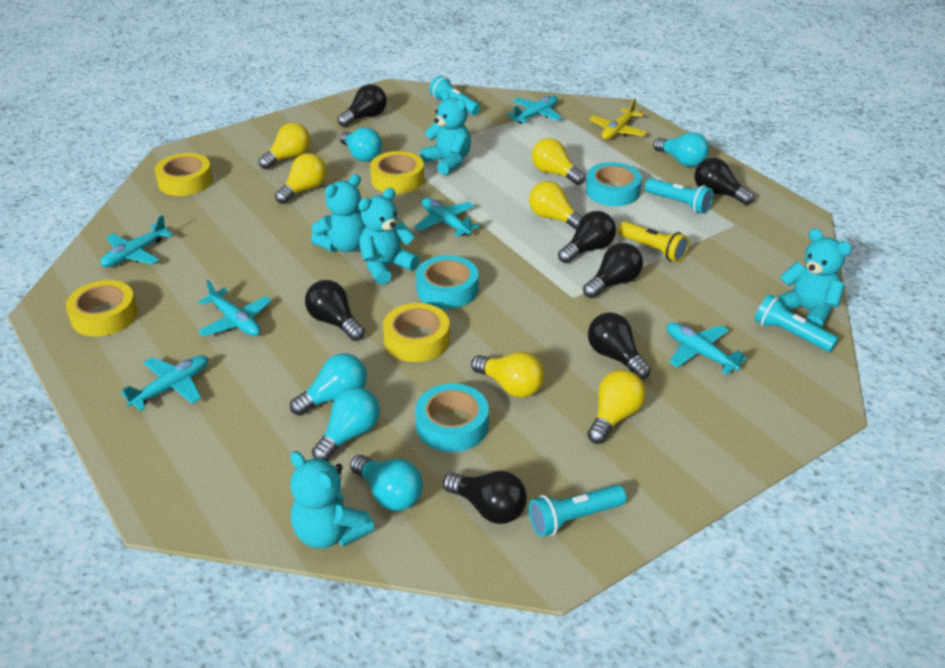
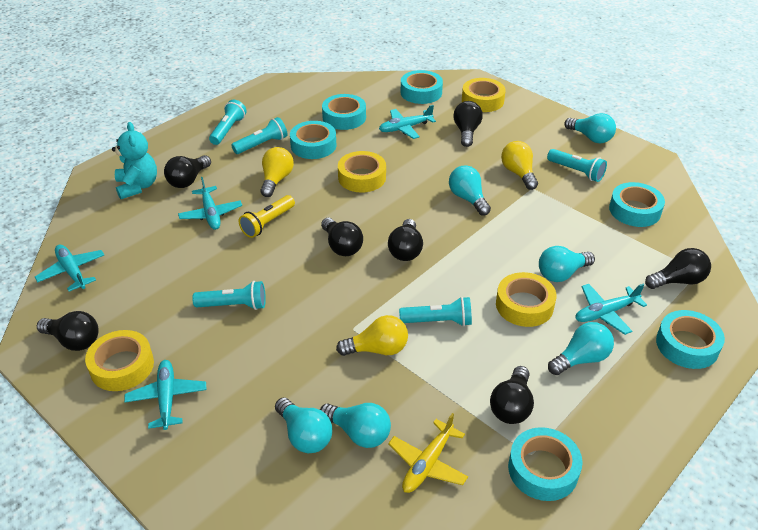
turquoise flashlight: 4 -> 5
turquoise light bulb: 5 -> 6
turquoise plane: 6 -> 5
turquoise tape: 3 -> 6
turquoise teddy bear: 5 -> 1
yellow light bulb: 6 -> 3

